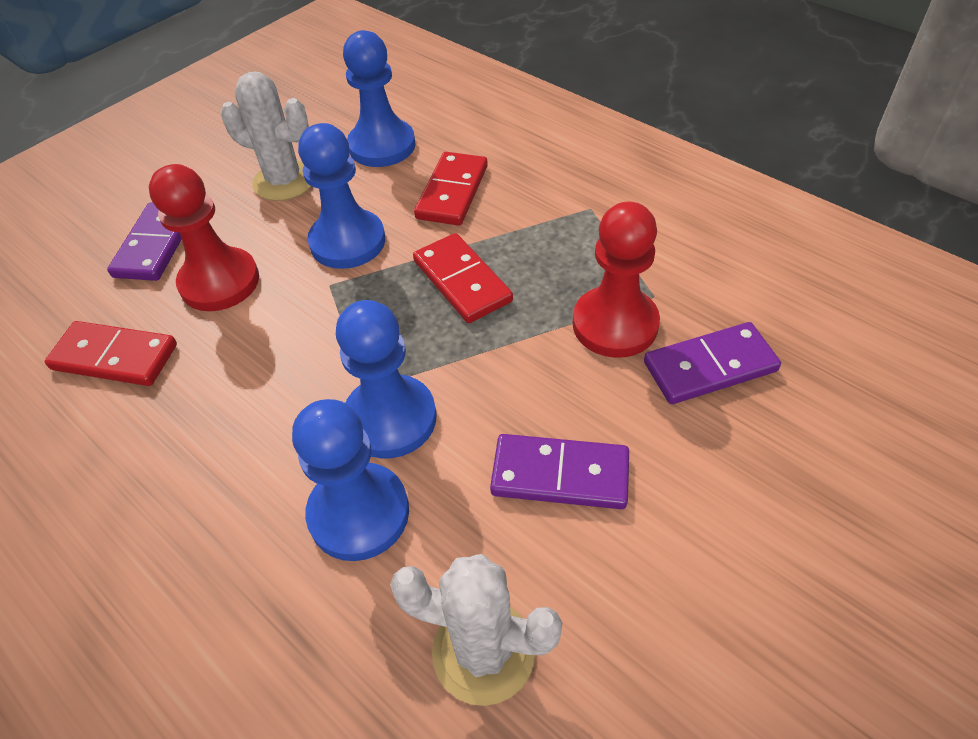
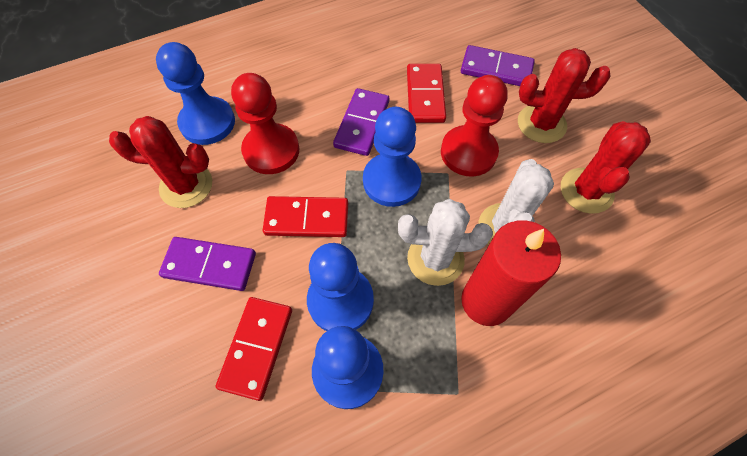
red cactus: 0 -> 3
red candle: 0 -> 1

